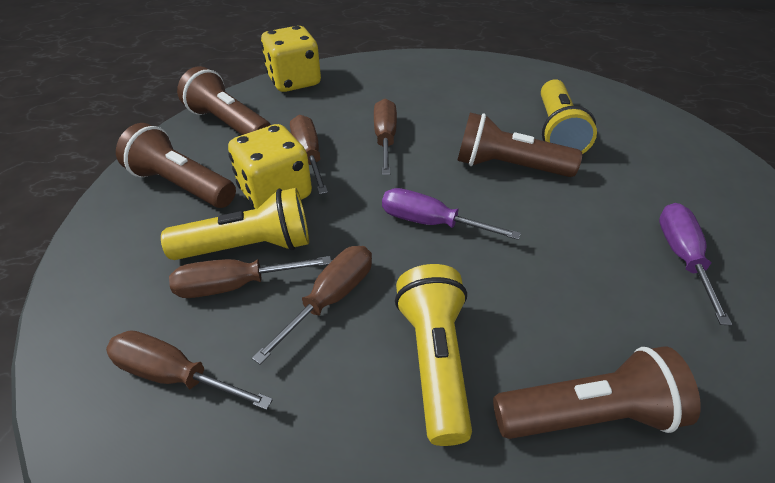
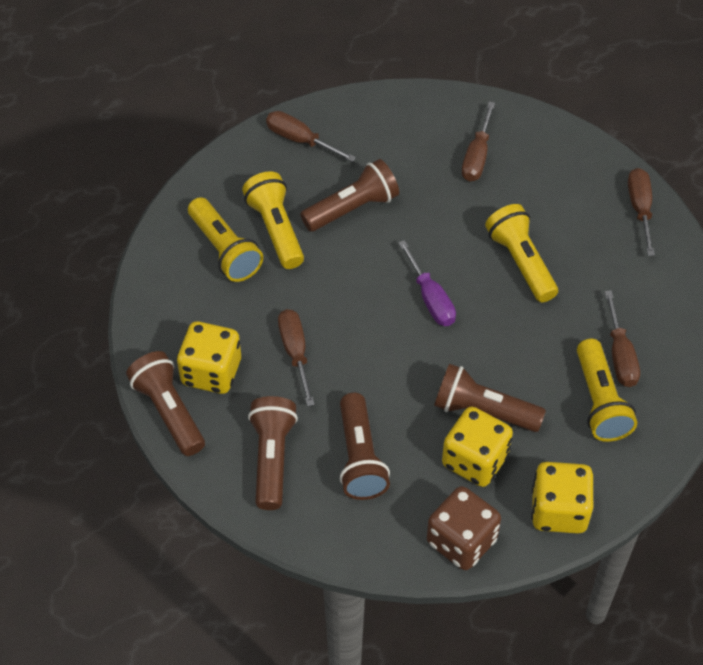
brown dice: 0 -> 1
brown flashlight: 4 -> 5
purple screwdriver: 2 -> 1
yellow dice: 2 -> 3
yellow flashlight: 3 -> 4

